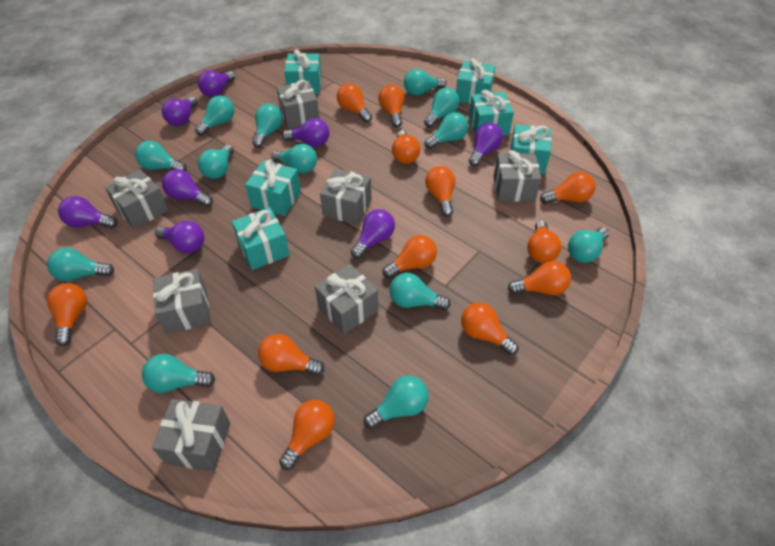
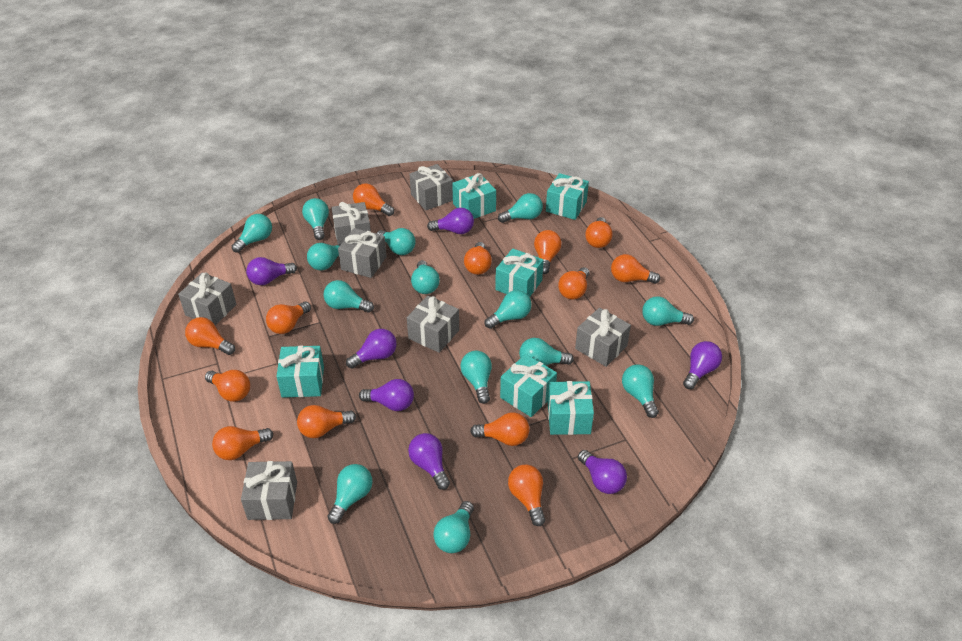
orange light bulb: 12 -> 13
purple light bulb: 8 -> 7
turquoise light bulb: 13 -> 14

